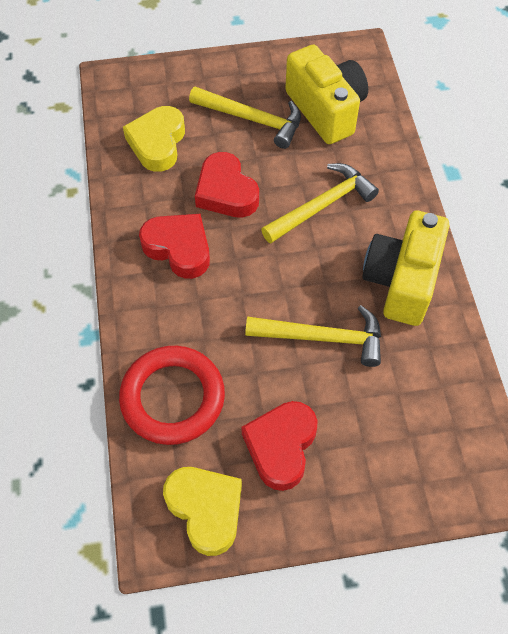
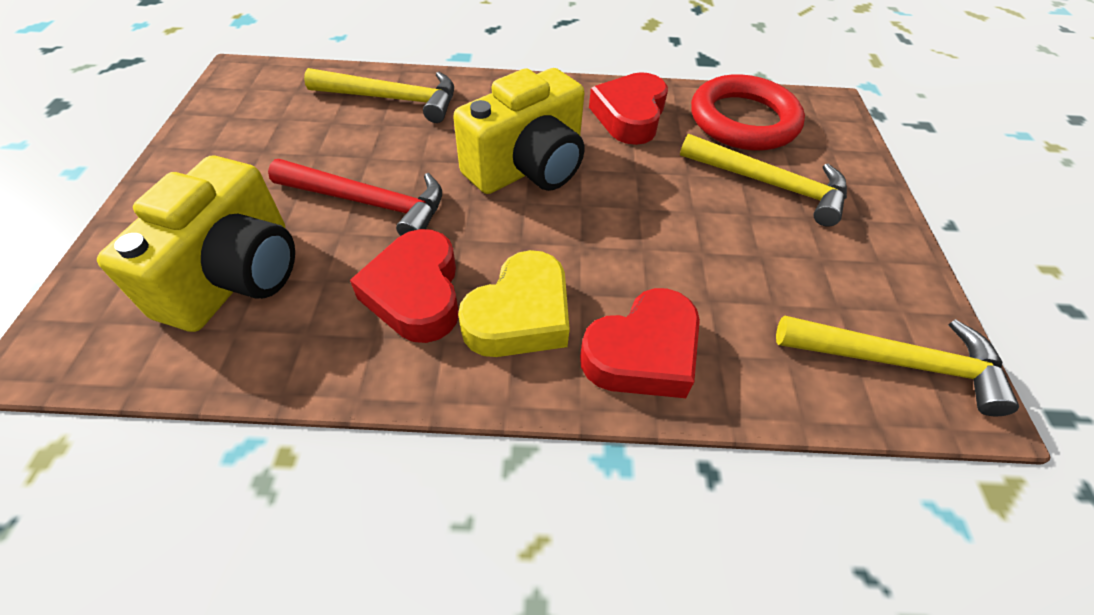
red hammer: 0 -> 1
yellow heart: 2 -> 1

